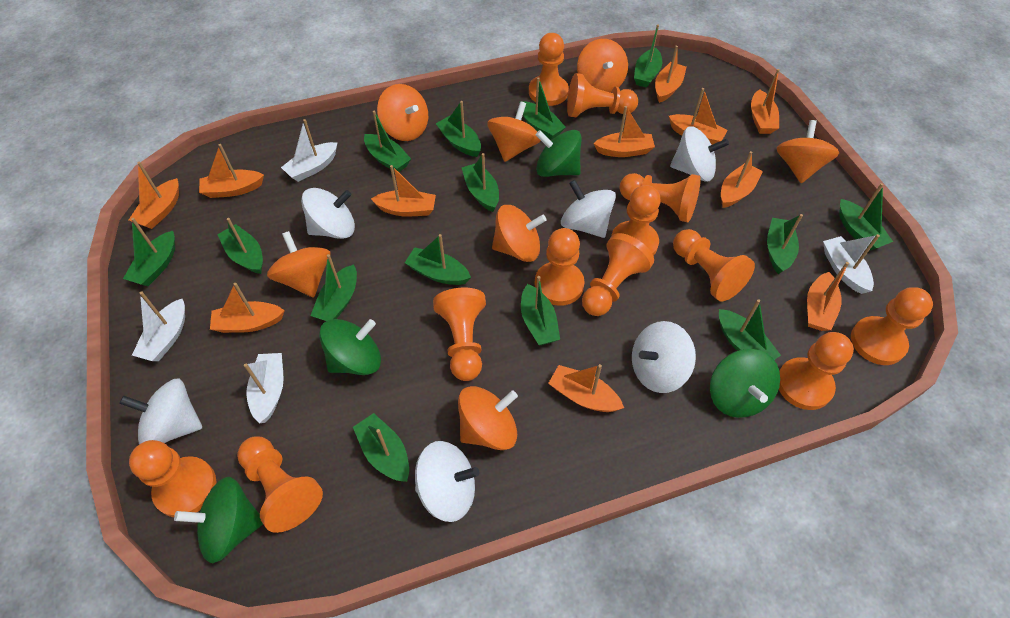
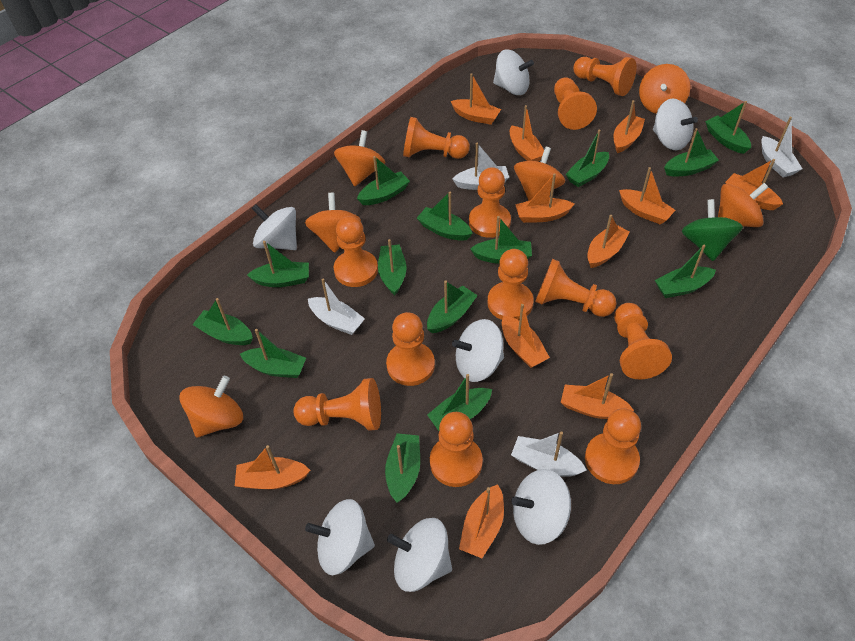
green spinning top: 4 -> 1
orange spinning top: 7 -> 6
white spinning top: 6 -> 7

